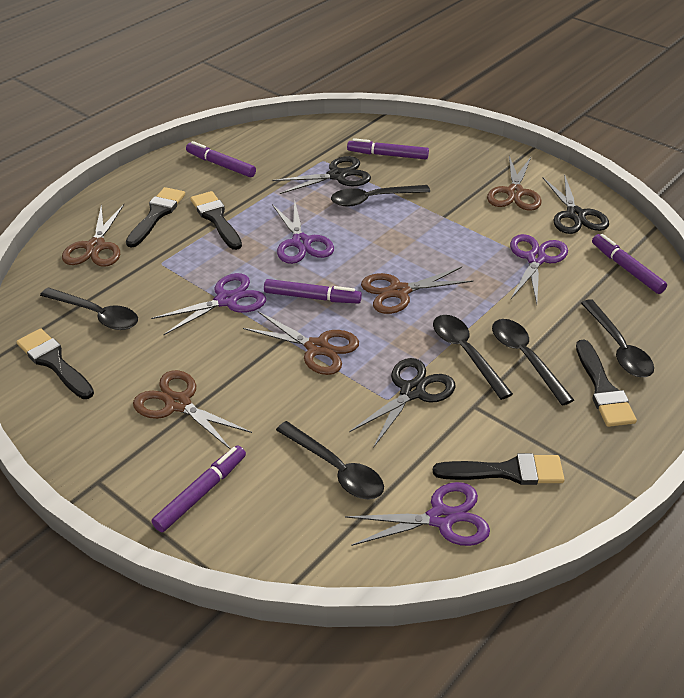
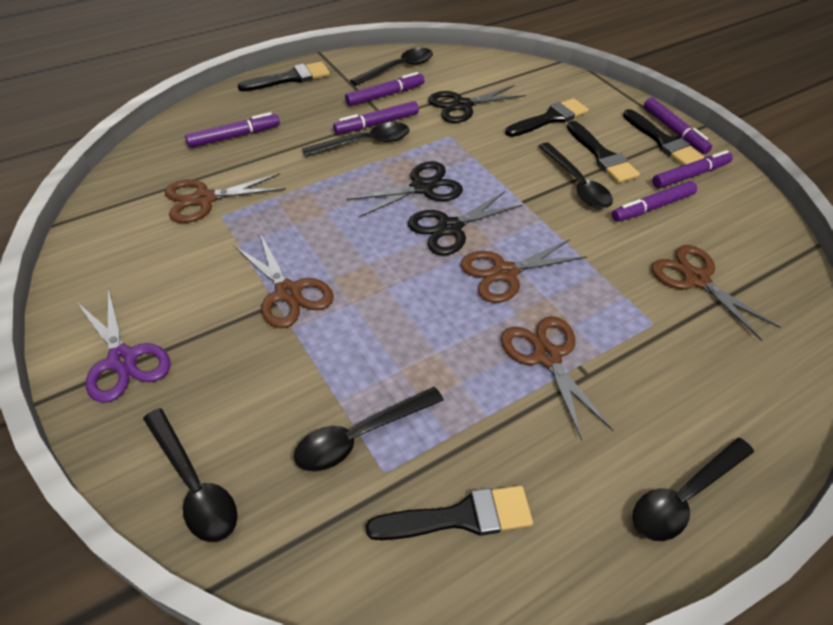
purple marker: 5 -> 6
purple scissors: 4 -> 1

